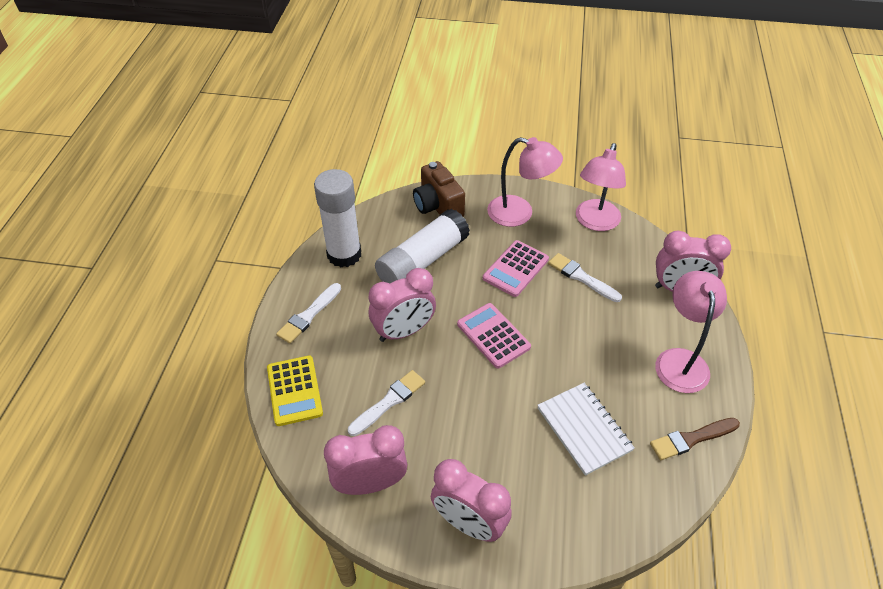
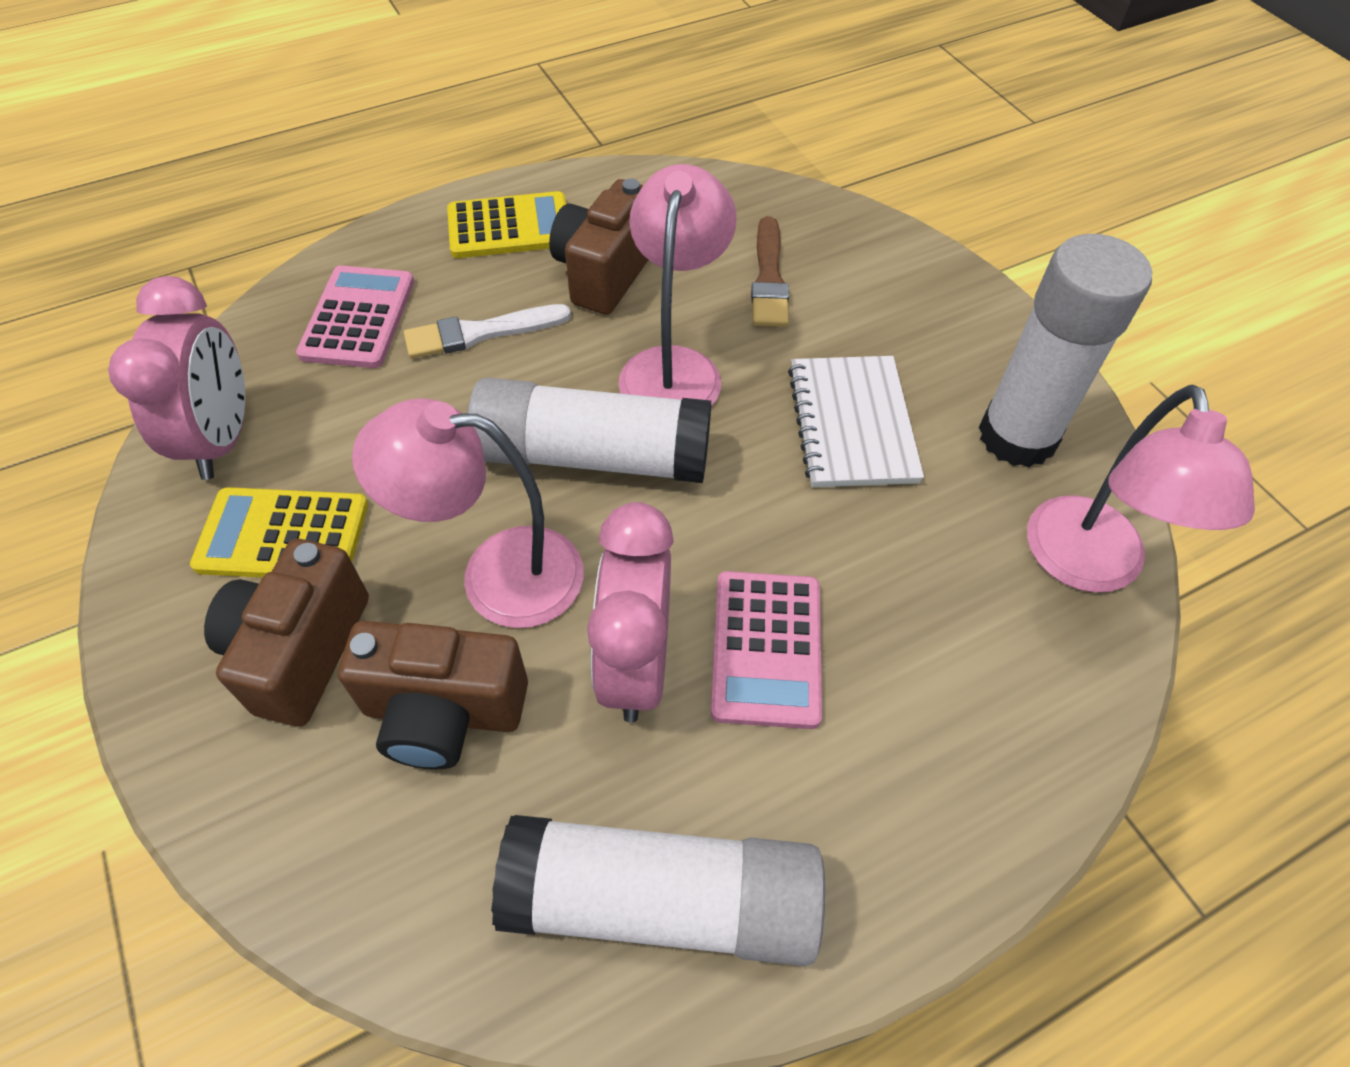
brown camera: 1 -> 3
pink clock: 4 -> 2
white brush: 3 -> 1
white glue stick: 2 -> 3
yellow calculator: 1 -> 2

